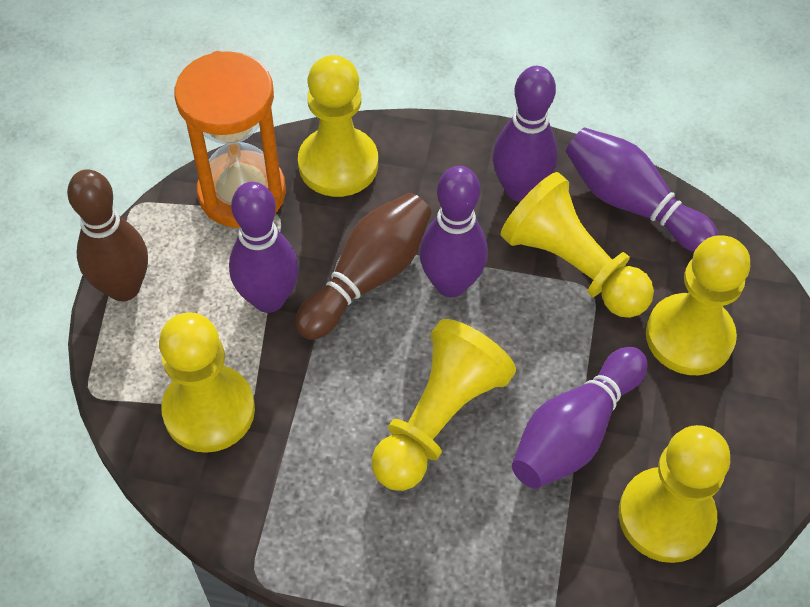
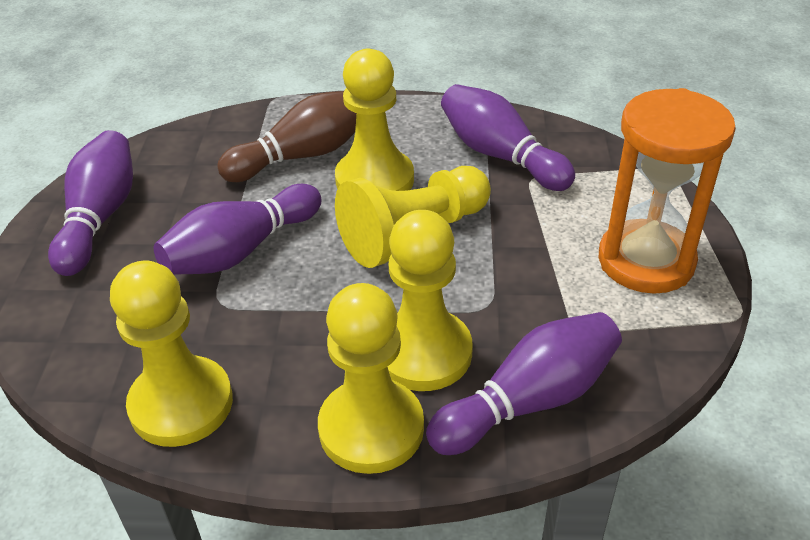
brown bowling pin: 2 -> 1
purple bowling pin: 5 -> 4
yellow pawn: 6 -> 5

